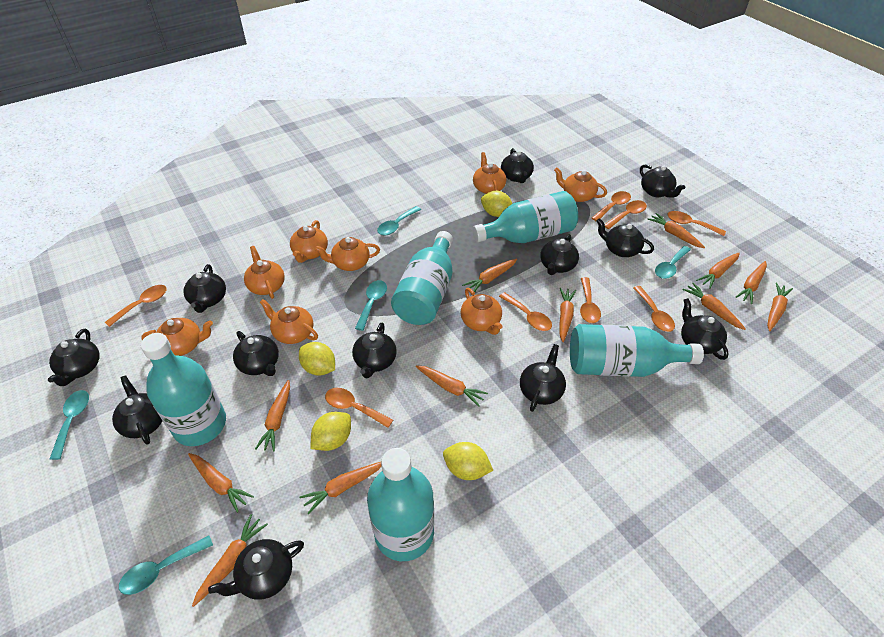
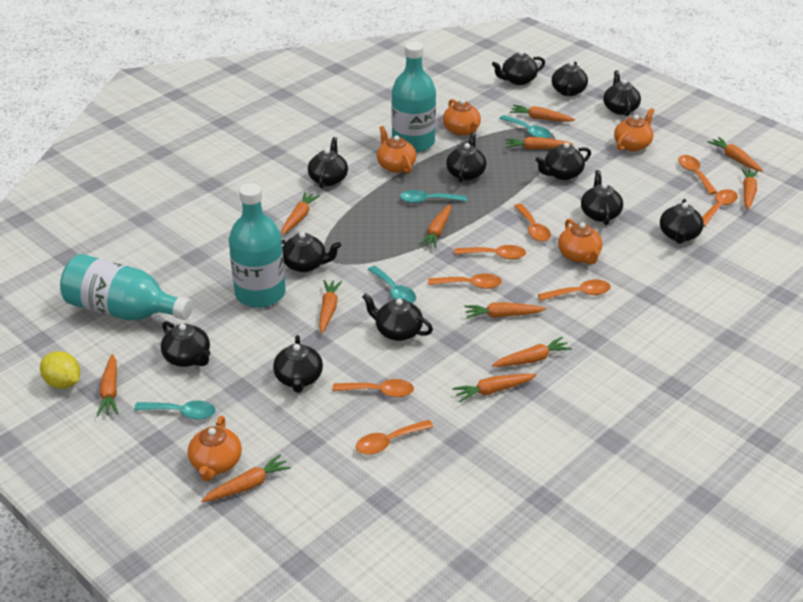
orange teapot: 8 -> 5
turquoise bottle: 5 -> 3
turquoise spoon: 5 -> 4
yellow lemon: 4 -> 1

